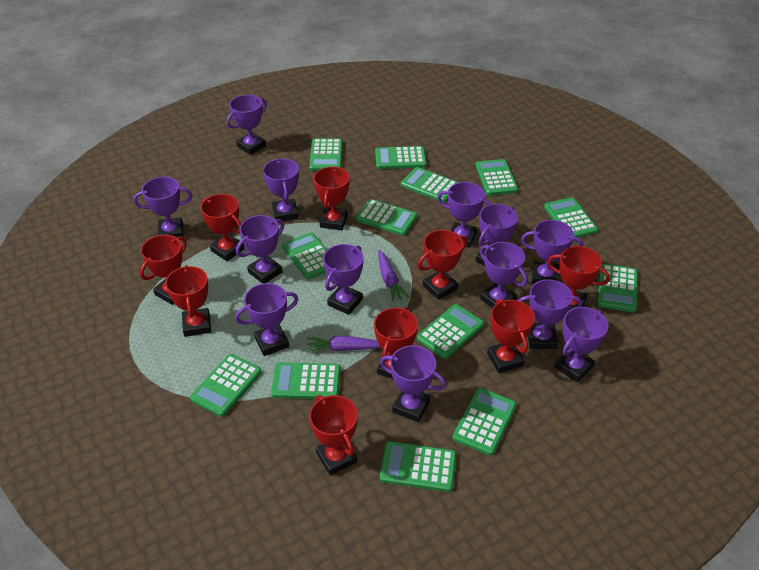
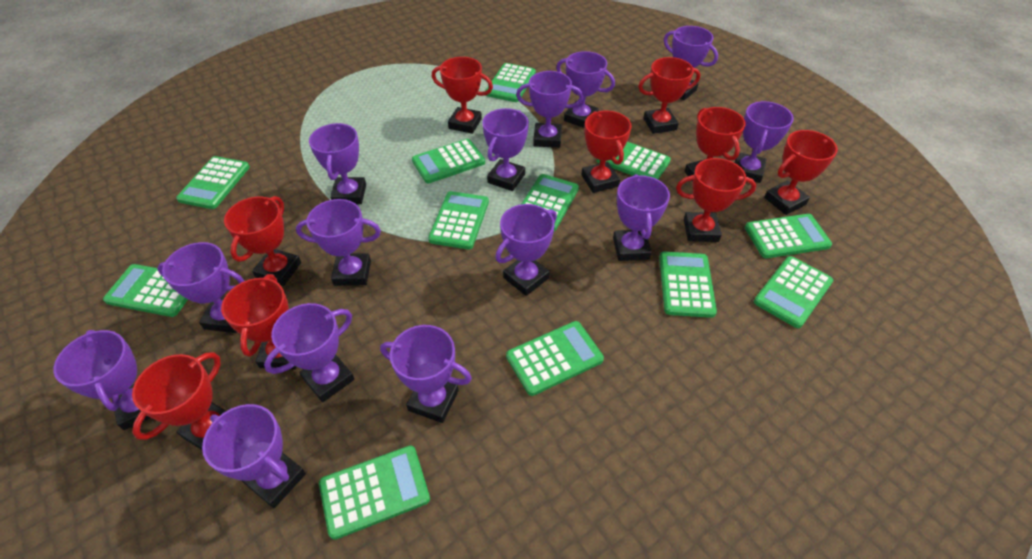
green calculator: 13 -> 12
purple carrot: 2 -> 0
purple trophy: 13 -> 14

